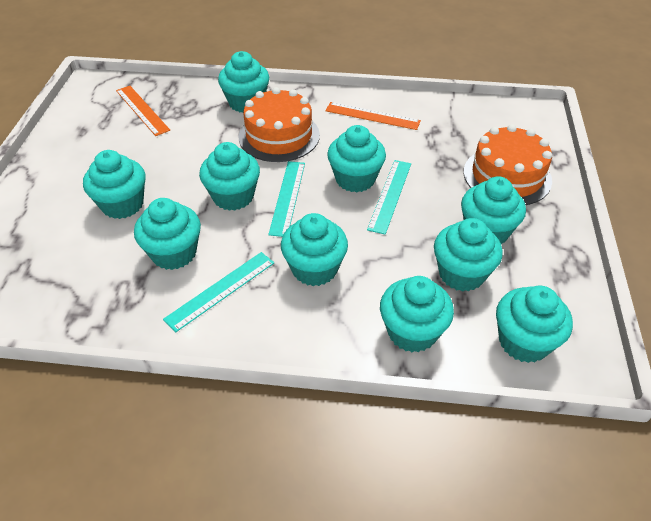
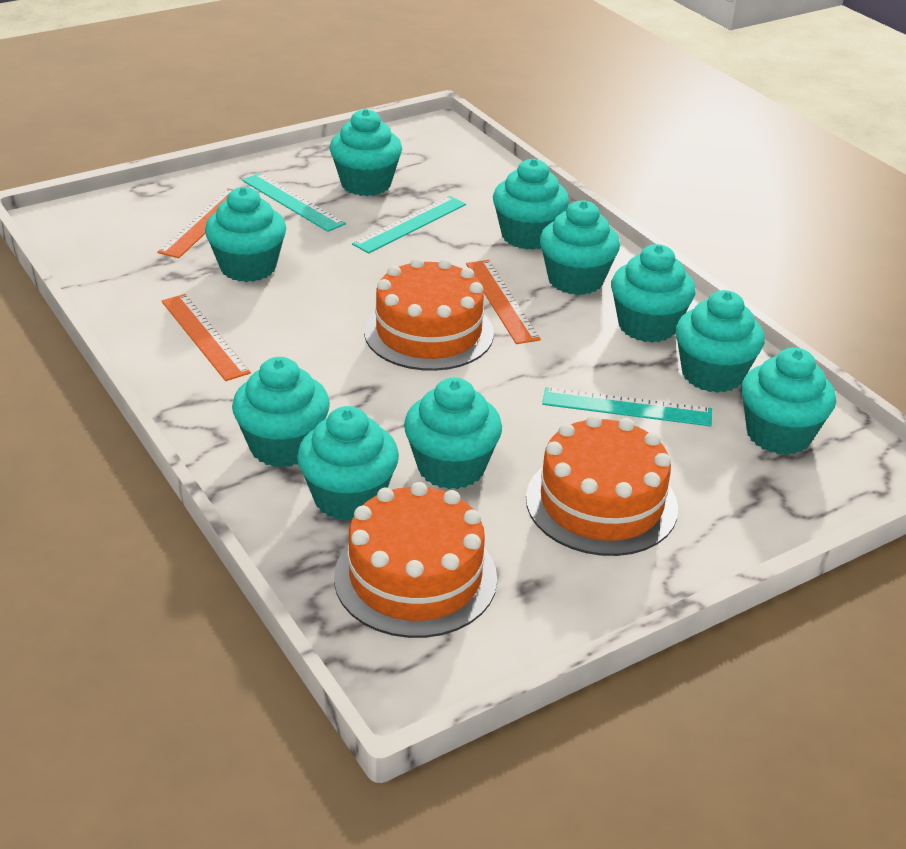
orange cake: 2 -> 3
orange ruler: 2 -> 3

